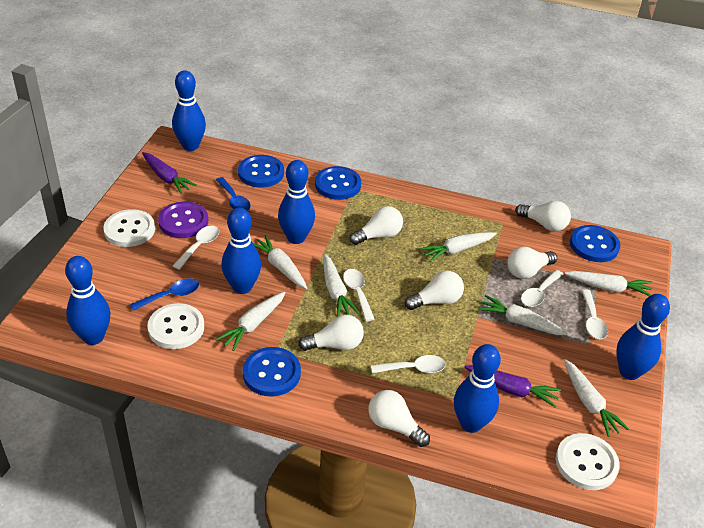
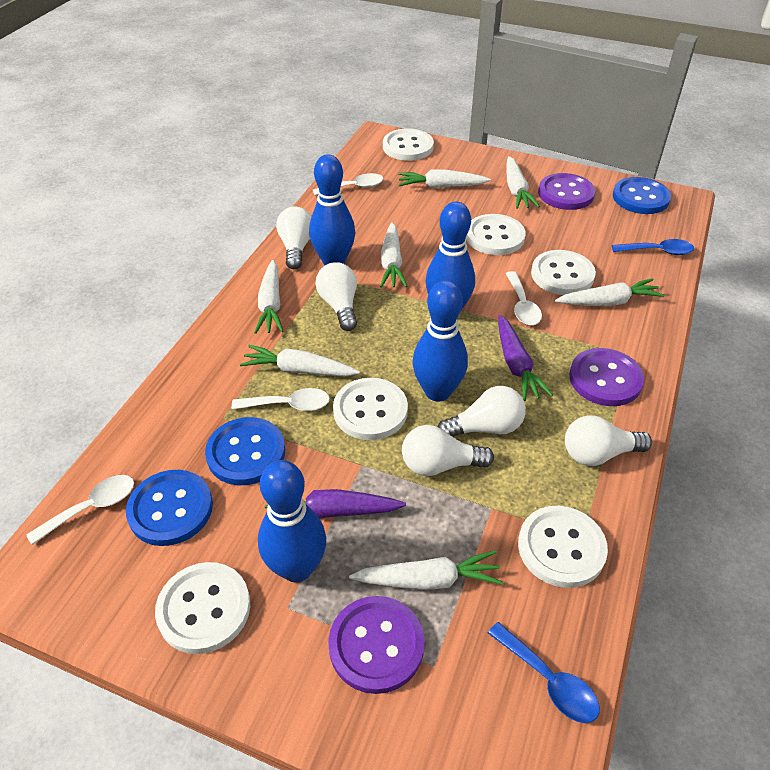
blue bowling pin: 6 -> 4
blue button: 4 -> 3
purple button: 1 -> 3
white button: 3 -> 6
white light bulb: 6 -> 5
white spoon: 5 -> 4

